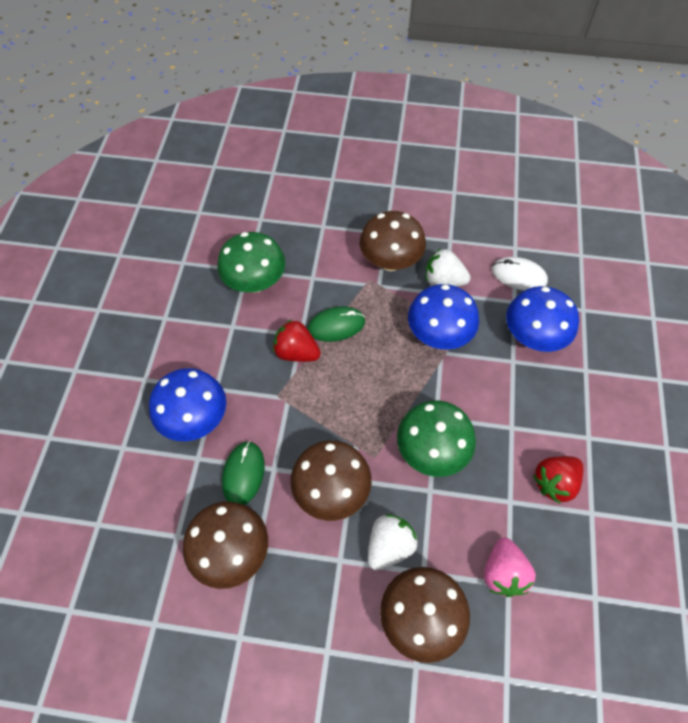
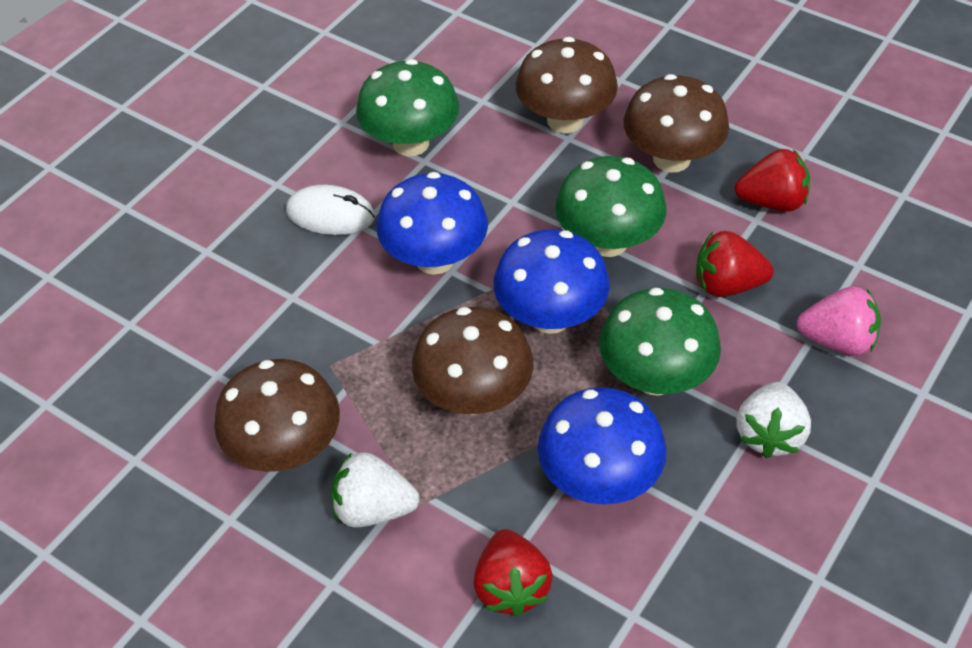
green mouse: 2 -> 0
green mushroom: 2 -> 3
red strawberry: 2 -> 3

